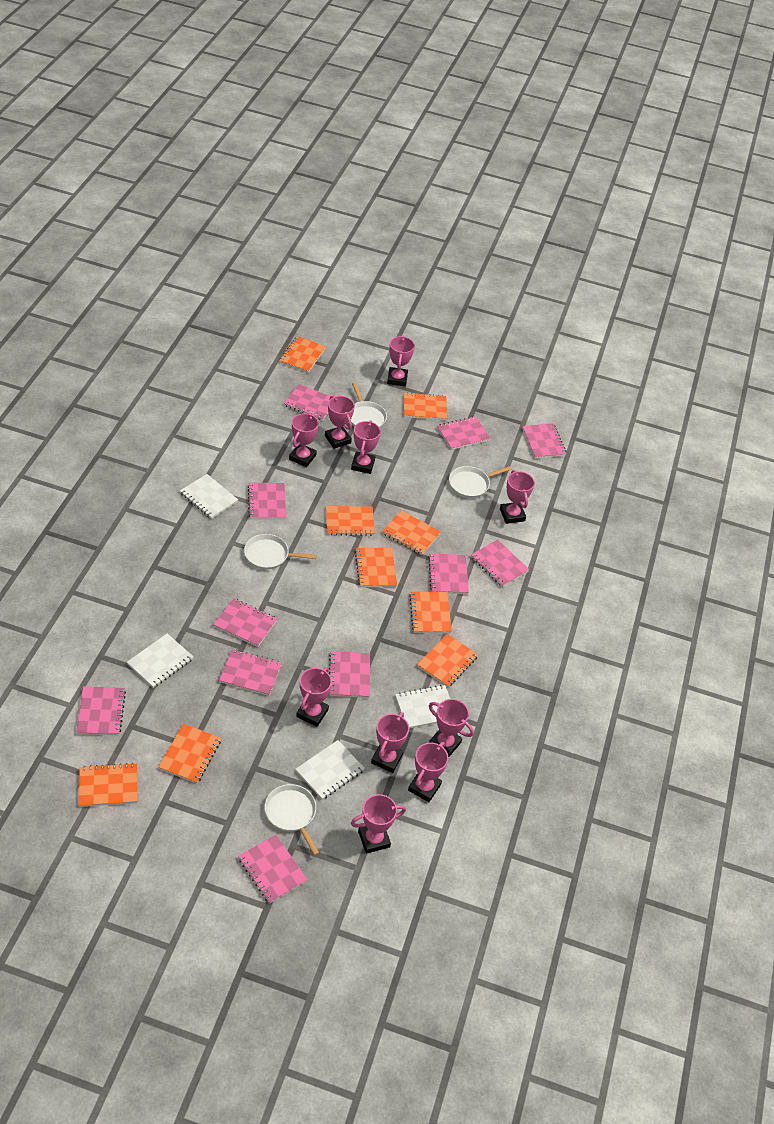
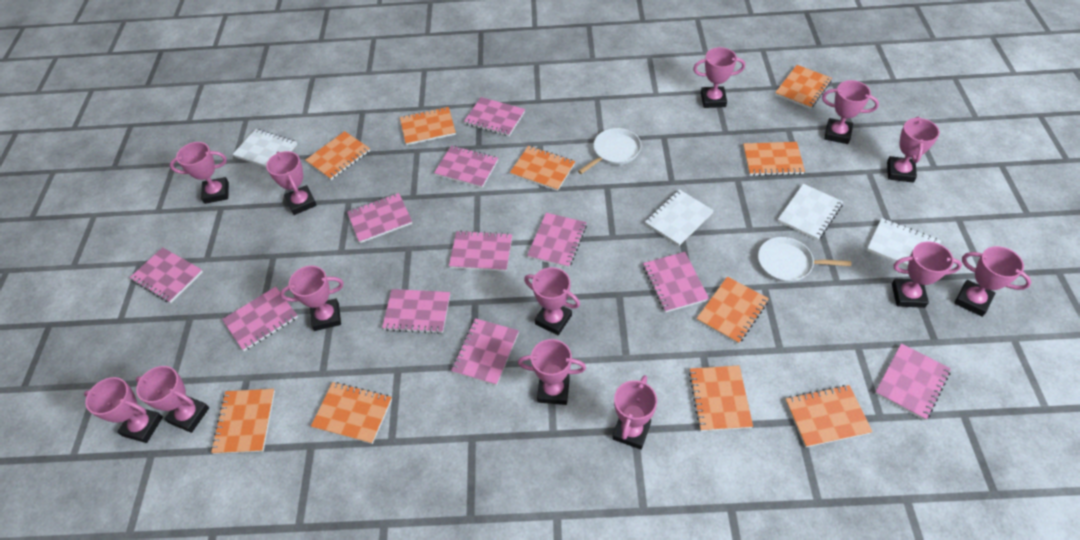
orange notebook: 9 -> 10
pink trophy: 10 -> 13
white pan: 4 -> 2

